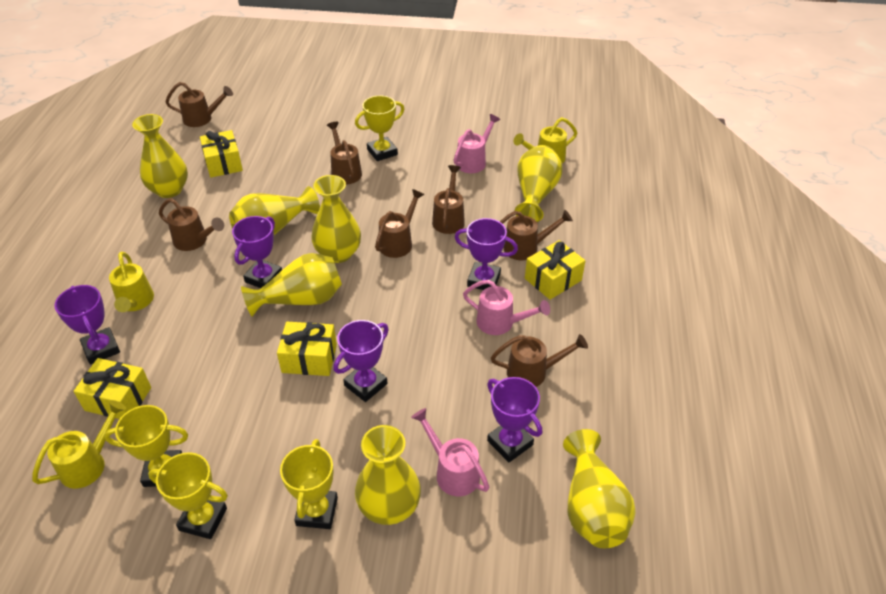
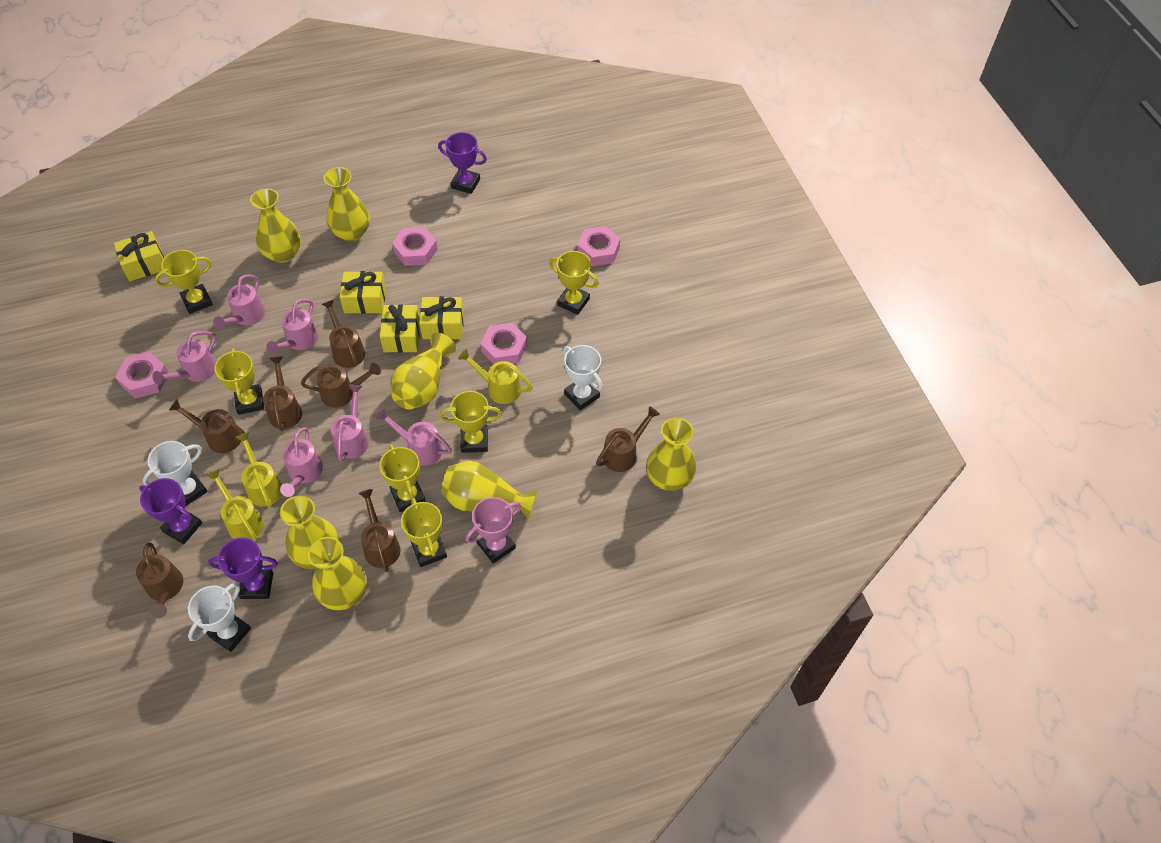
pink nut: 0 -> 4
pink trophy: 0 -> 1
pink watering can: 3 -> 6
purple trophy: 5 -> 3
white trophy: 0 -> 3
yellow trophy: 4 -> 6

